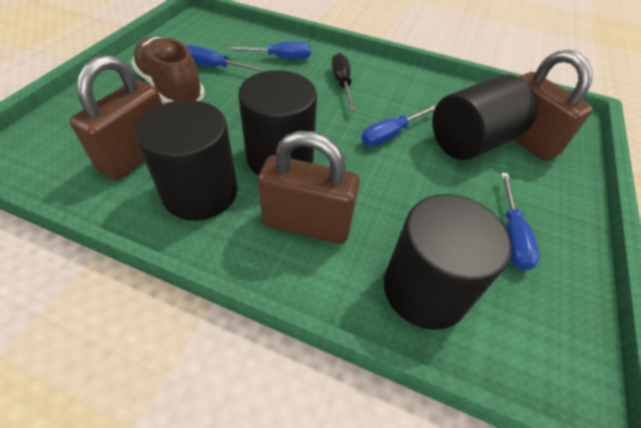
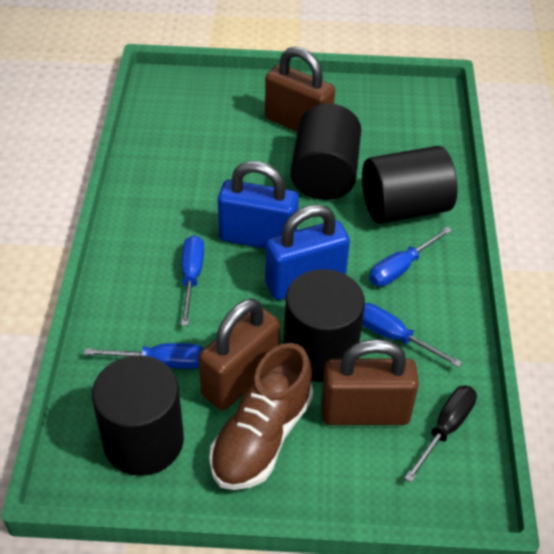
blue padlock: 0 -> 2

